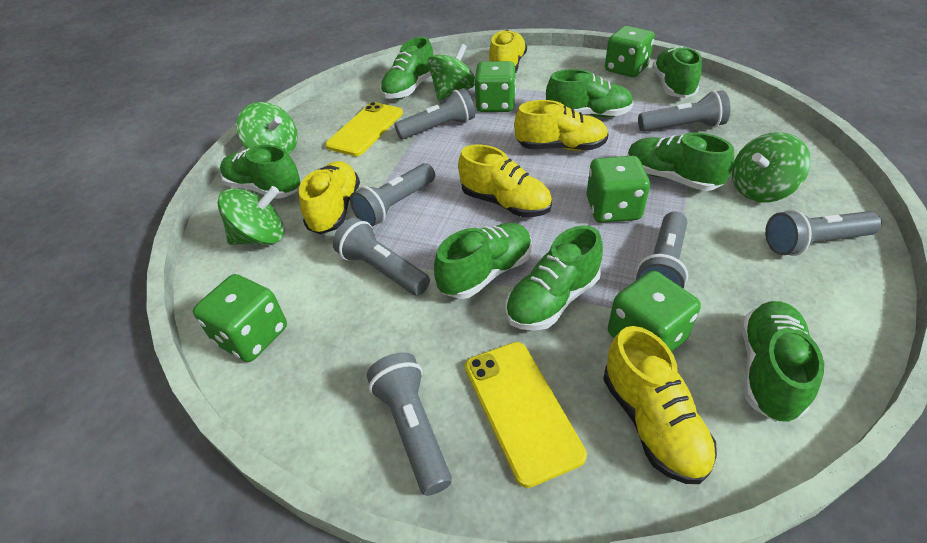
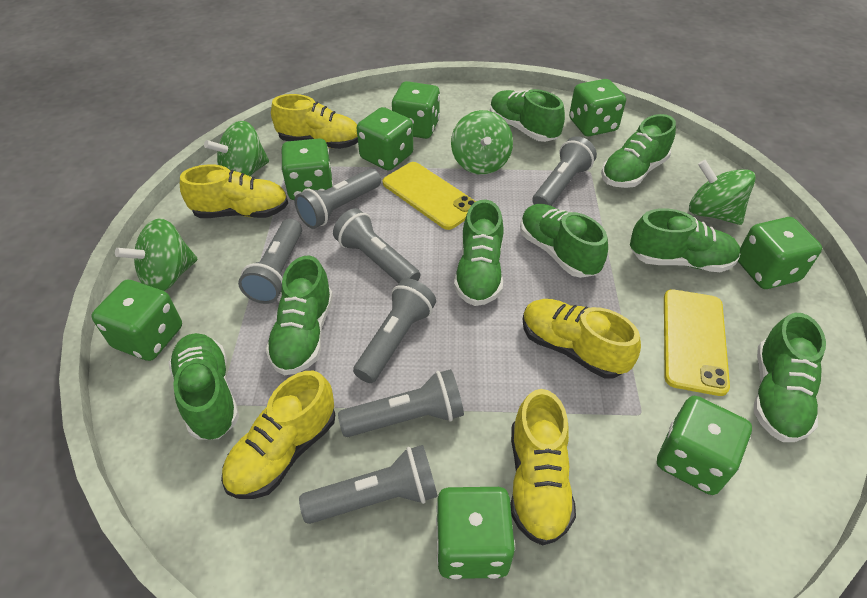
green dice: 5 -> 8

